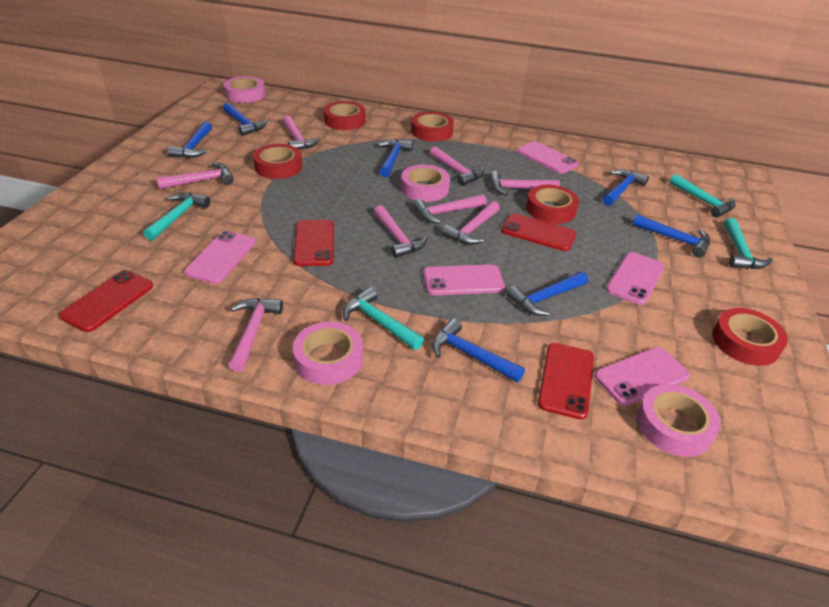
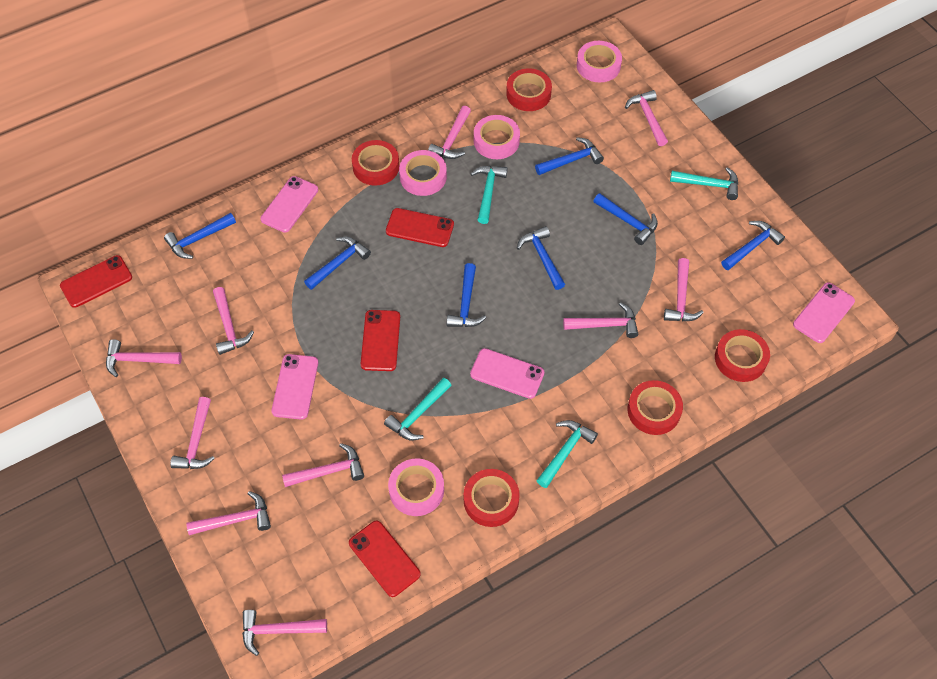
pink hammer: 8 -> 10
pink phone: 5 -> 4

